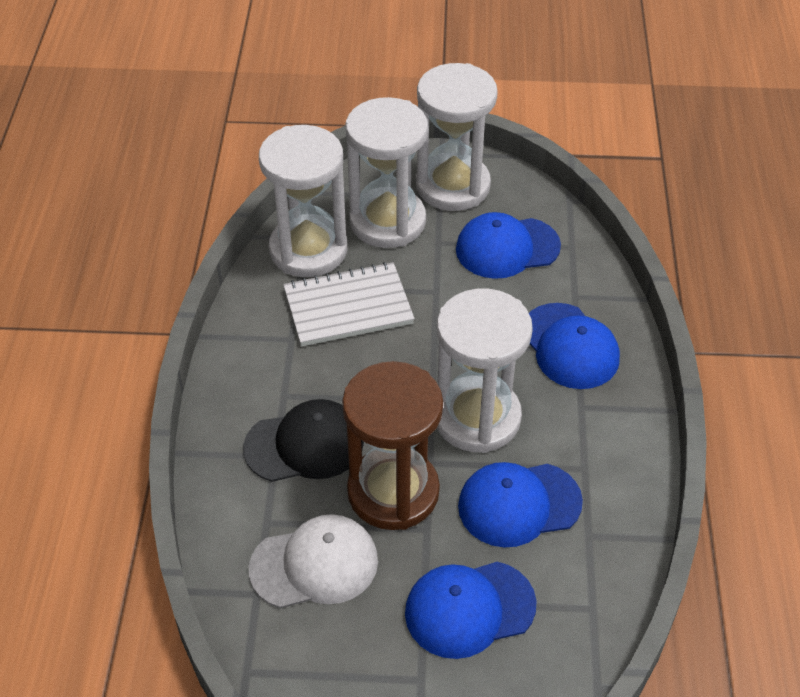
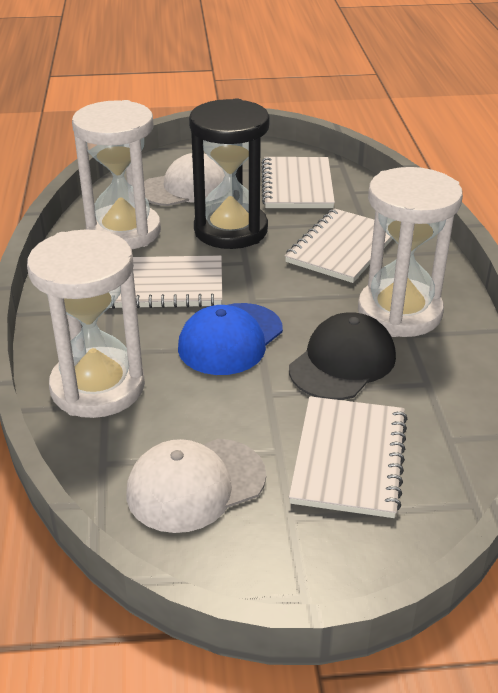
black hourglass: 0 -> 1
blue cap: 4 -> 1
brown hourglass: 1 -> 0
white cap: 1 -> 2
white hourglass: 4 -> 3
white notebook: 1 -> 4

